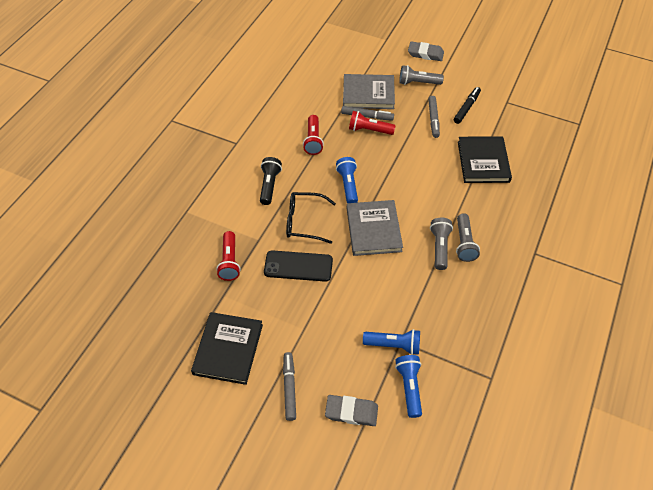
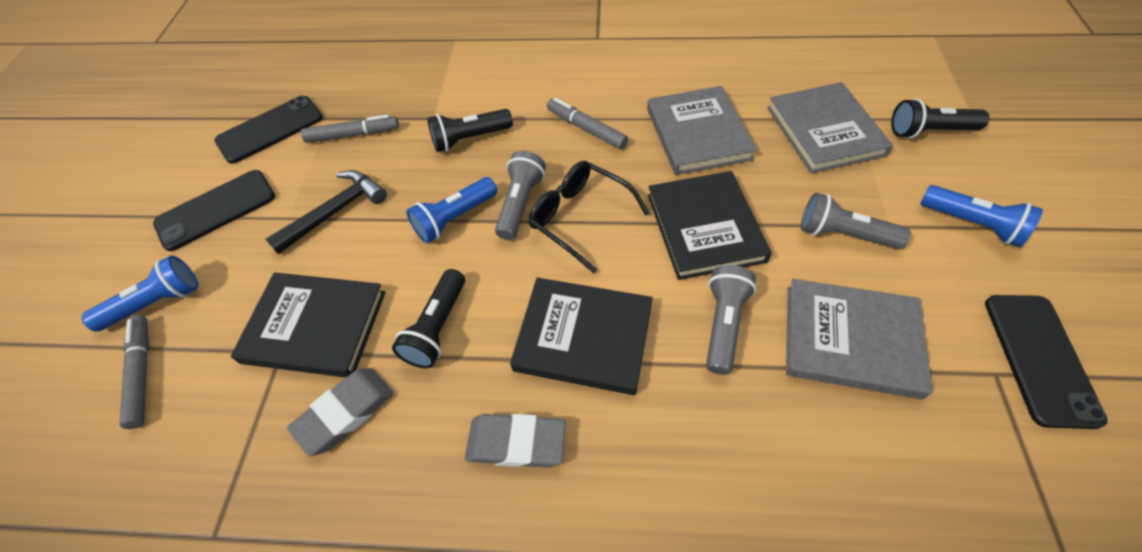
black book: 2 -> 3
black flashlight: 1 -> 3
black hammer: 0 -> 1
black marker: 1 -> 0
black phone: 1 -> 3
grey book: 2 -> 3
red flashlight: 3 -> 0

